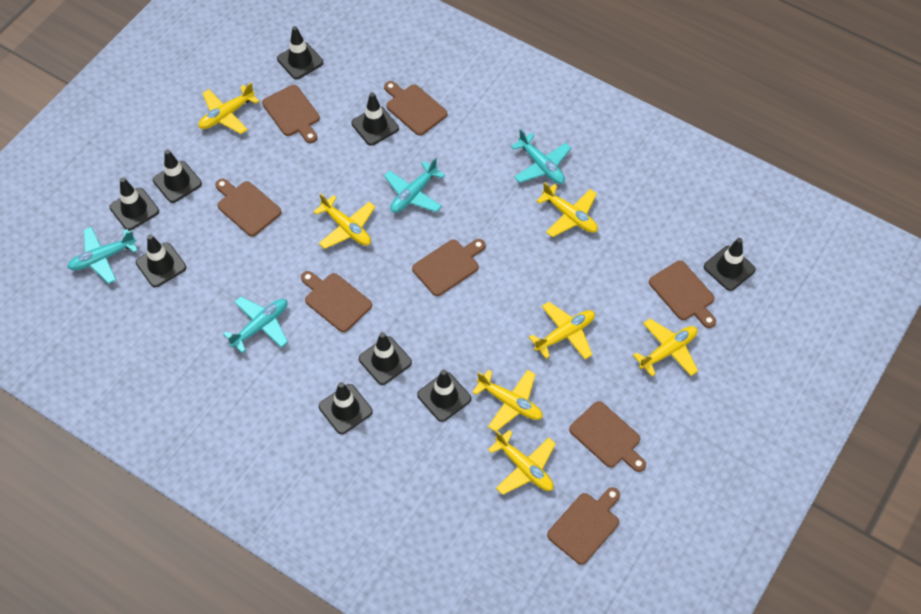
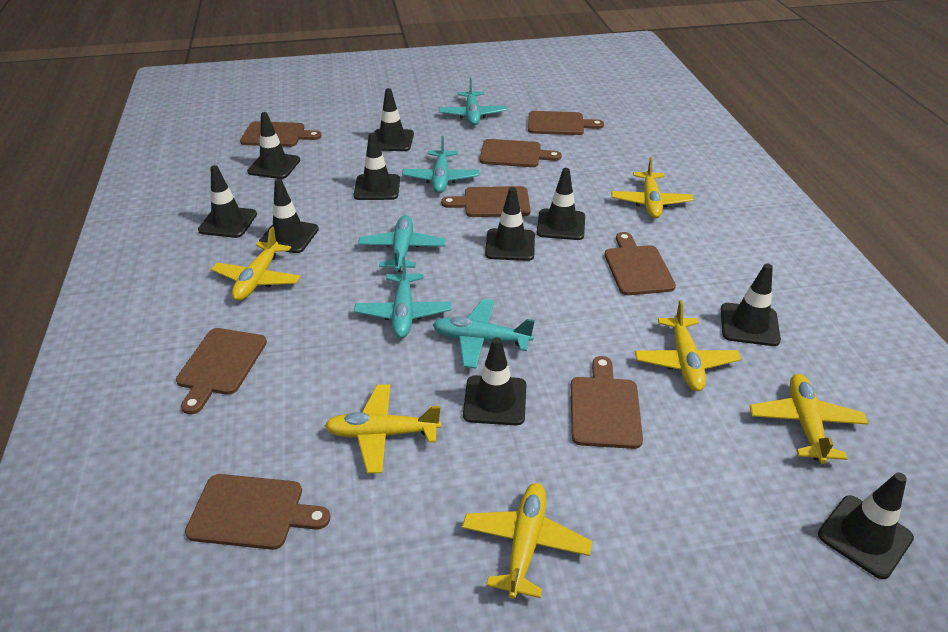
black traffic cone: 9 -> 10
turquoise plane: 4 -> 5
yellow plane: 7 -> 6

